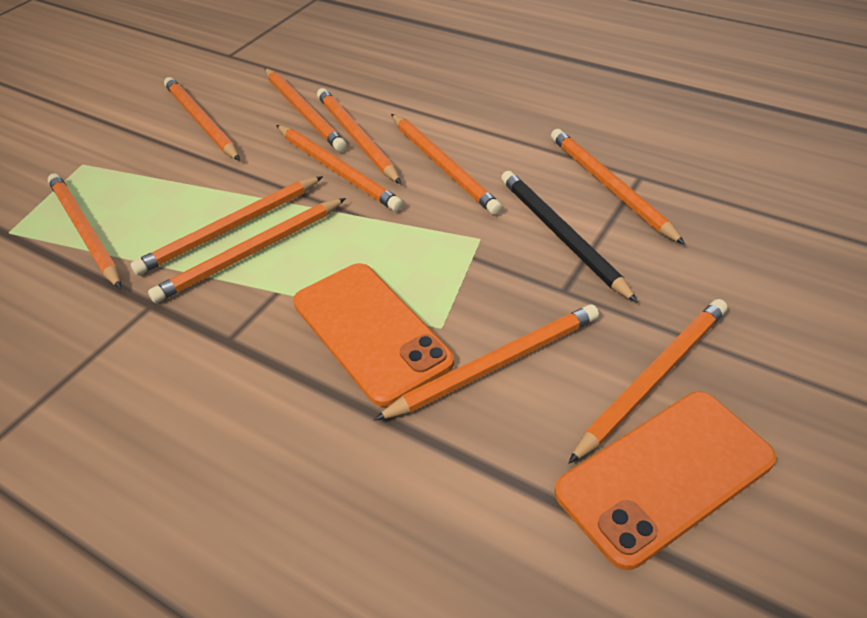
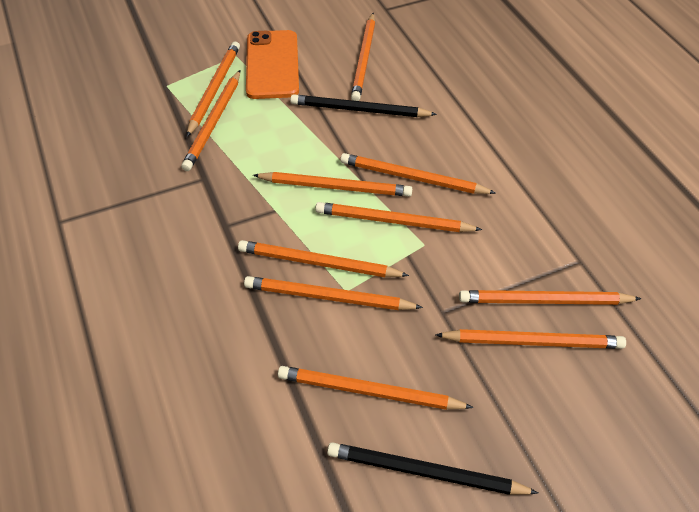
black pencil: 1 -> 2
orange phone: 2 -> 1

